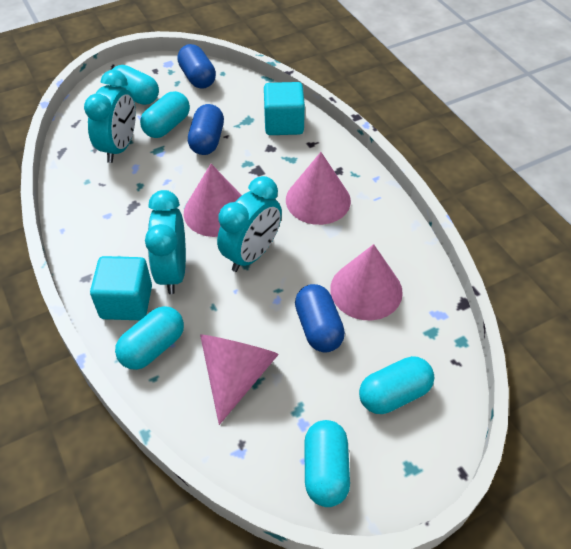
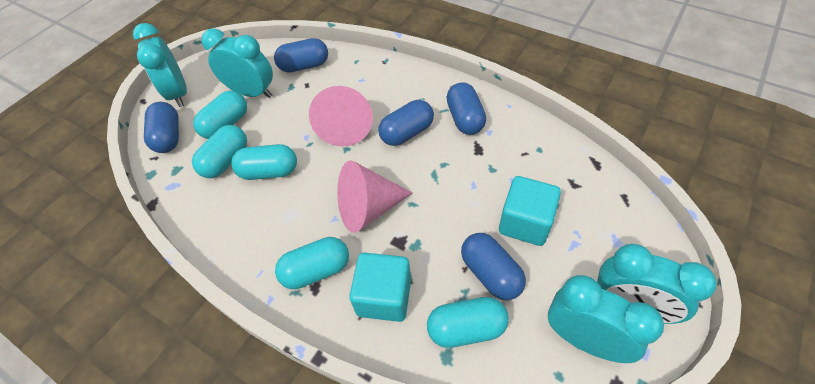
blue capsule: 3 -> 5
pink cone: 4 -> 2
turquoise clock: 3 -> 4

